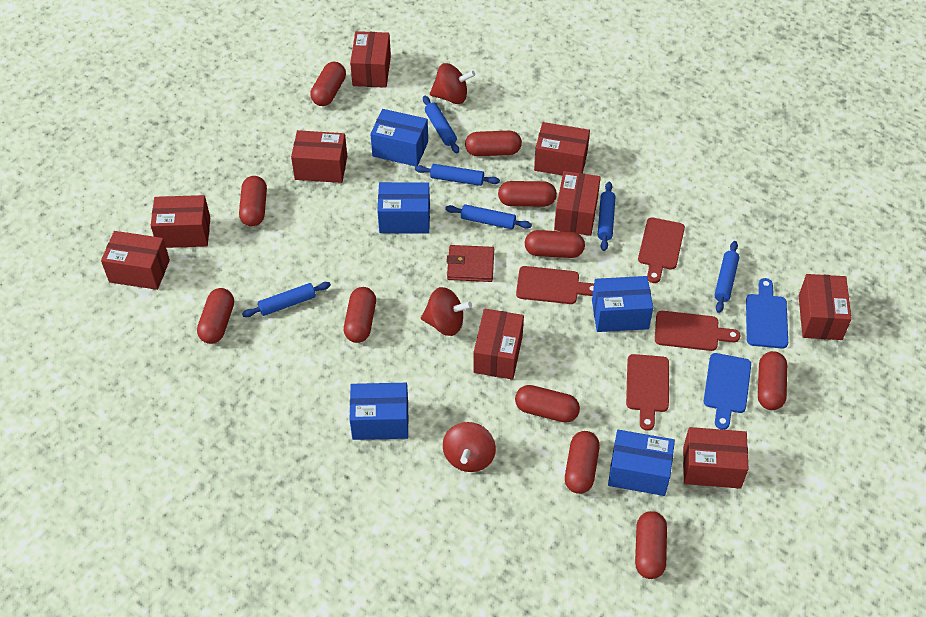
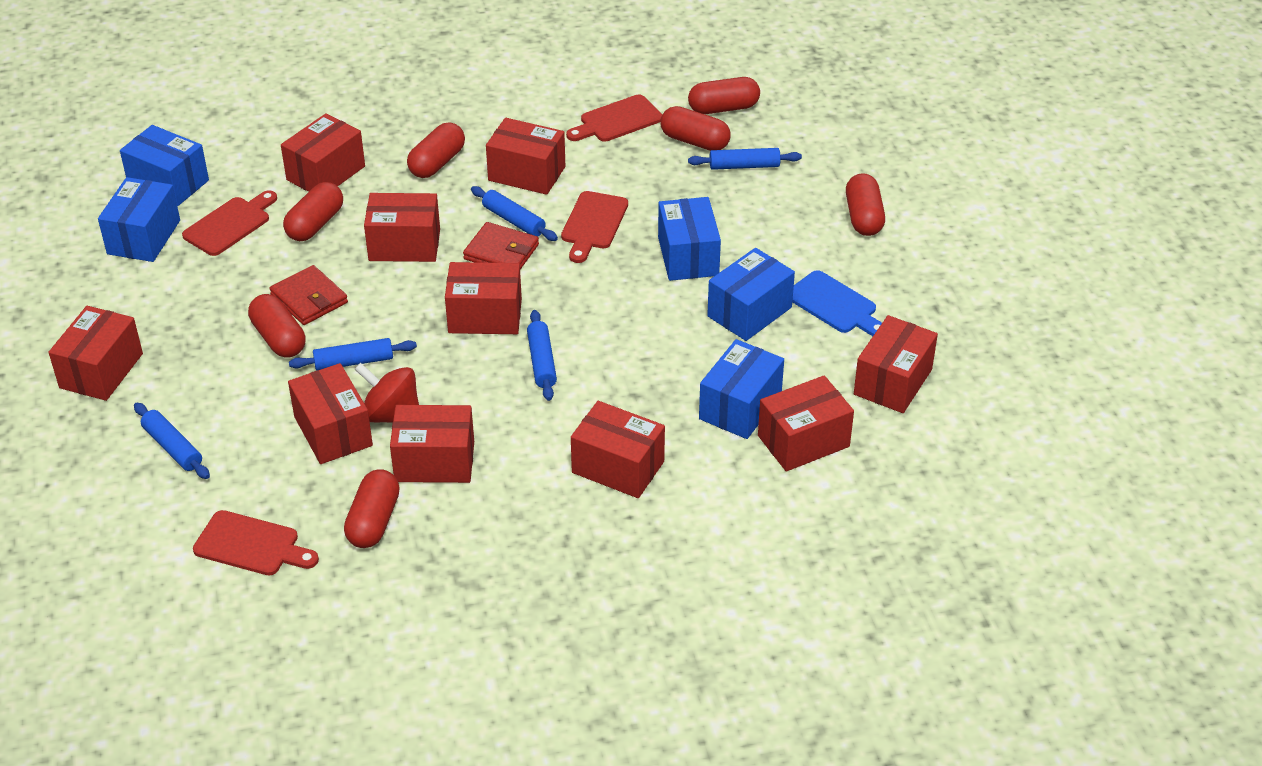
blue cutting board: 2 -> 1
blue rolling pin: 6 -> 5
red box: 9 -> 10
red capsule: 11 -> 7
red spinning top: 3 -> 1
red wallet: 1 -> 2

